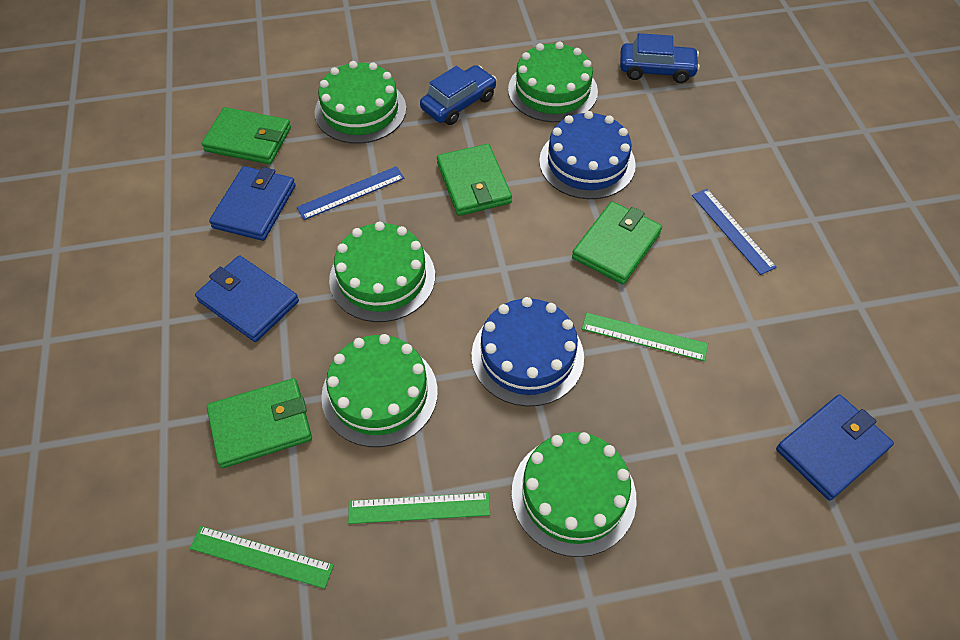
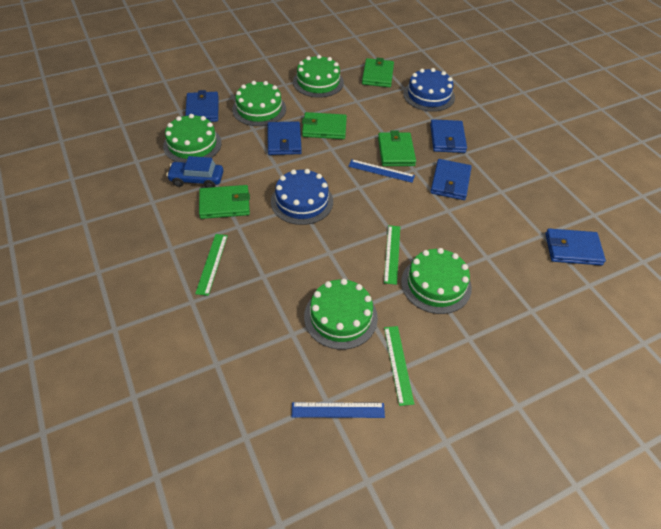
blue car: 2 -> 1
blue wallet: 3 -> 5

